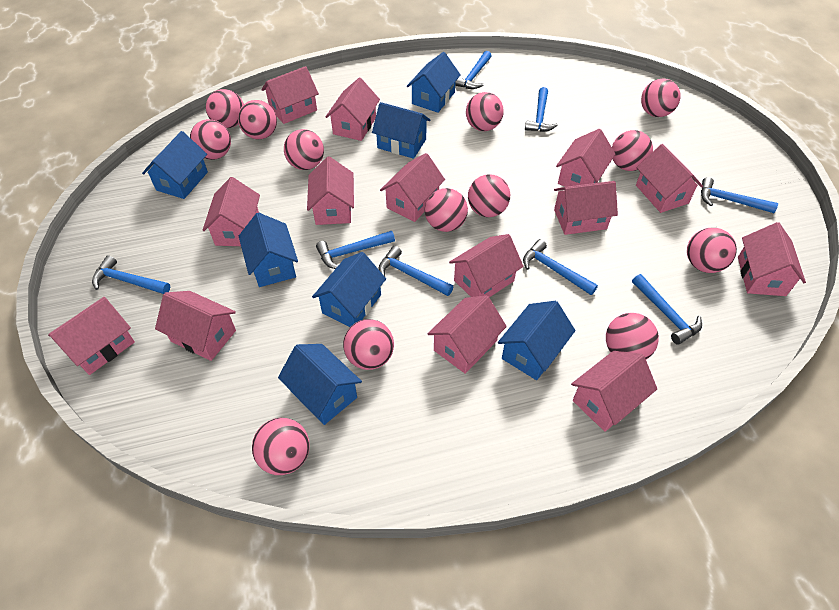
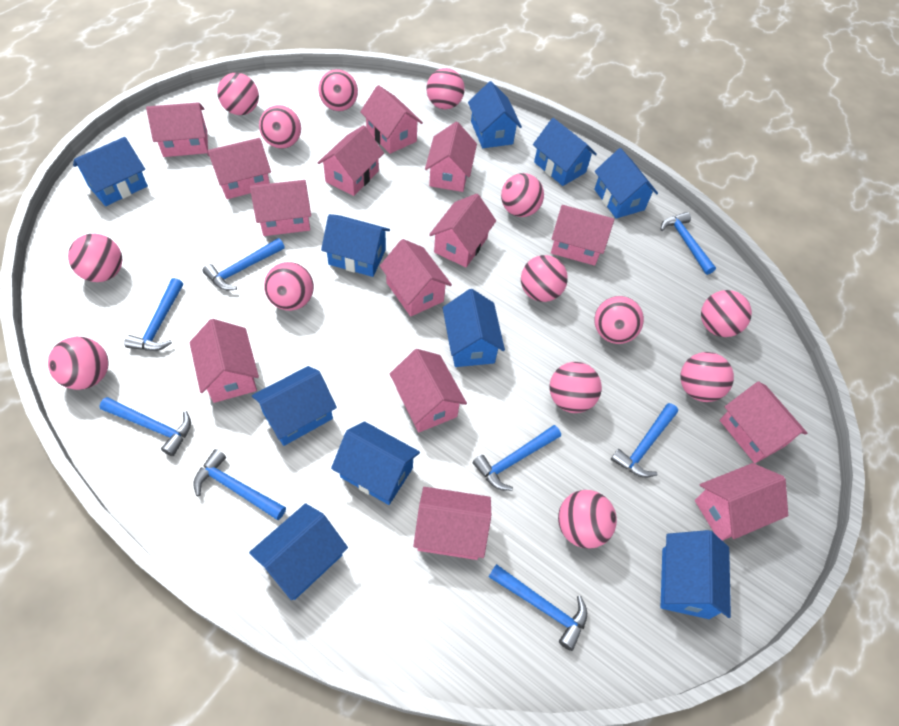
blue house: 7 -> 10
pink ball: 13 -> 14

